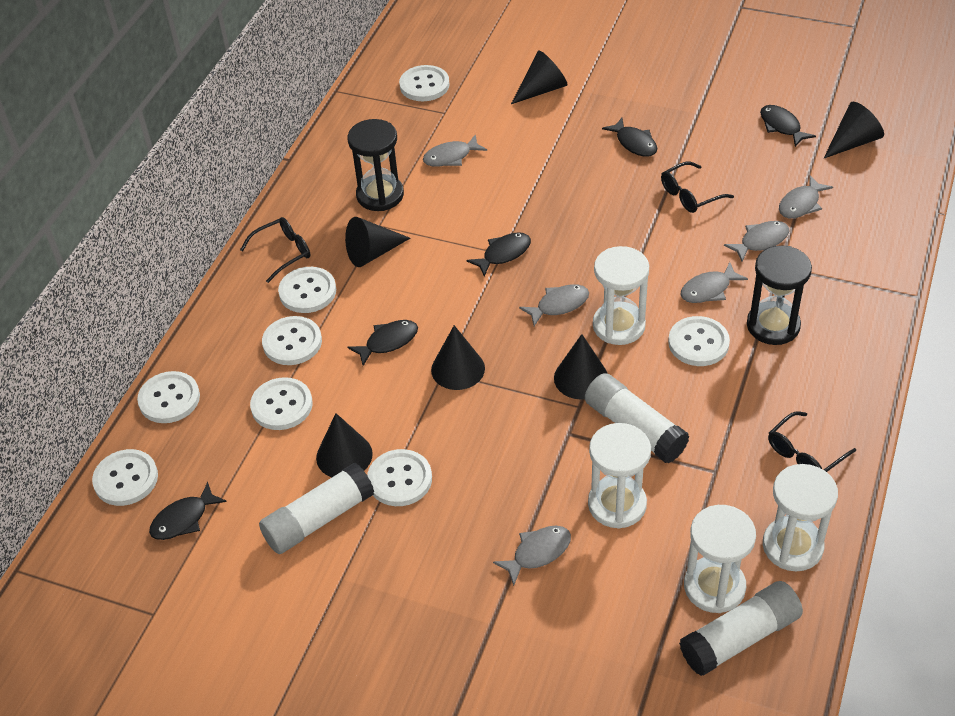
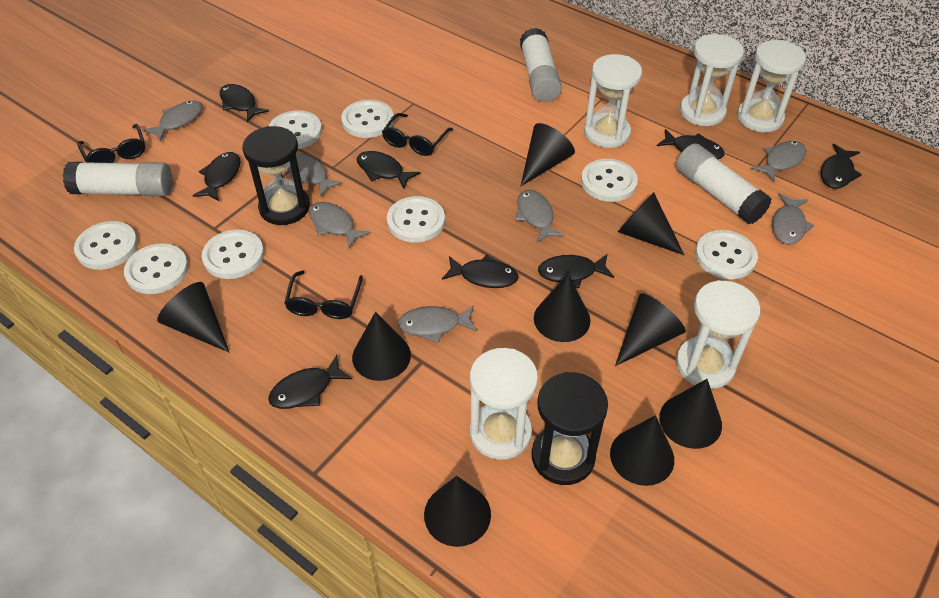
black cone: 6 -> 9
black fish: 5 -> 8
grey fish: 6 -> 7
white hourglass: 4 -> 5

